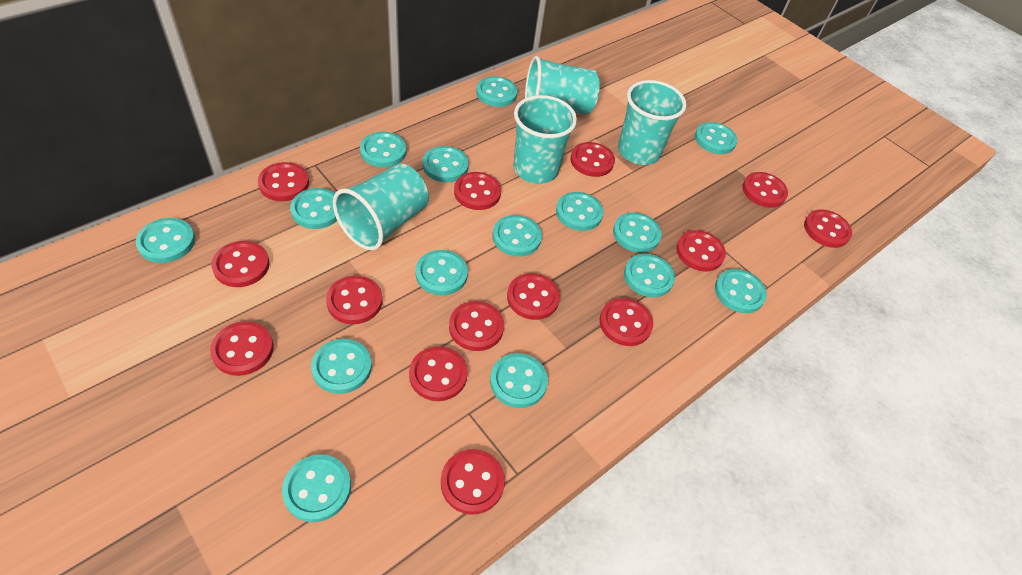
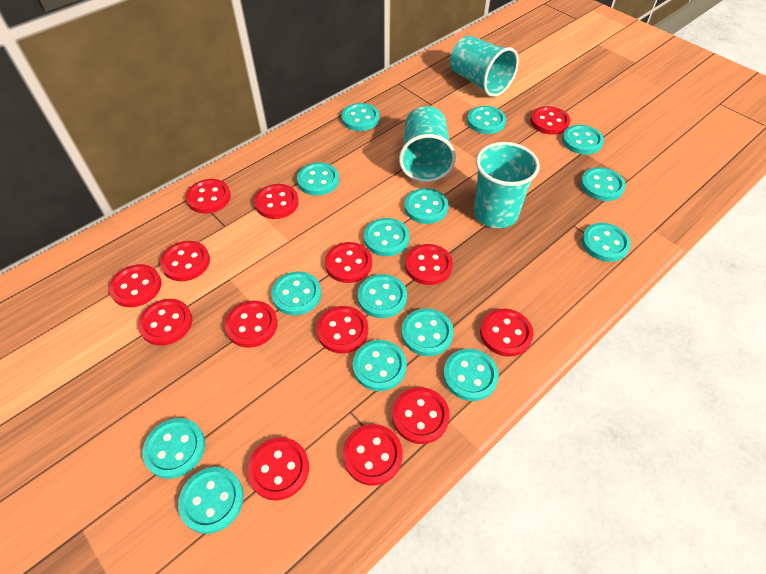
turquoise cup: 4 -> 3

